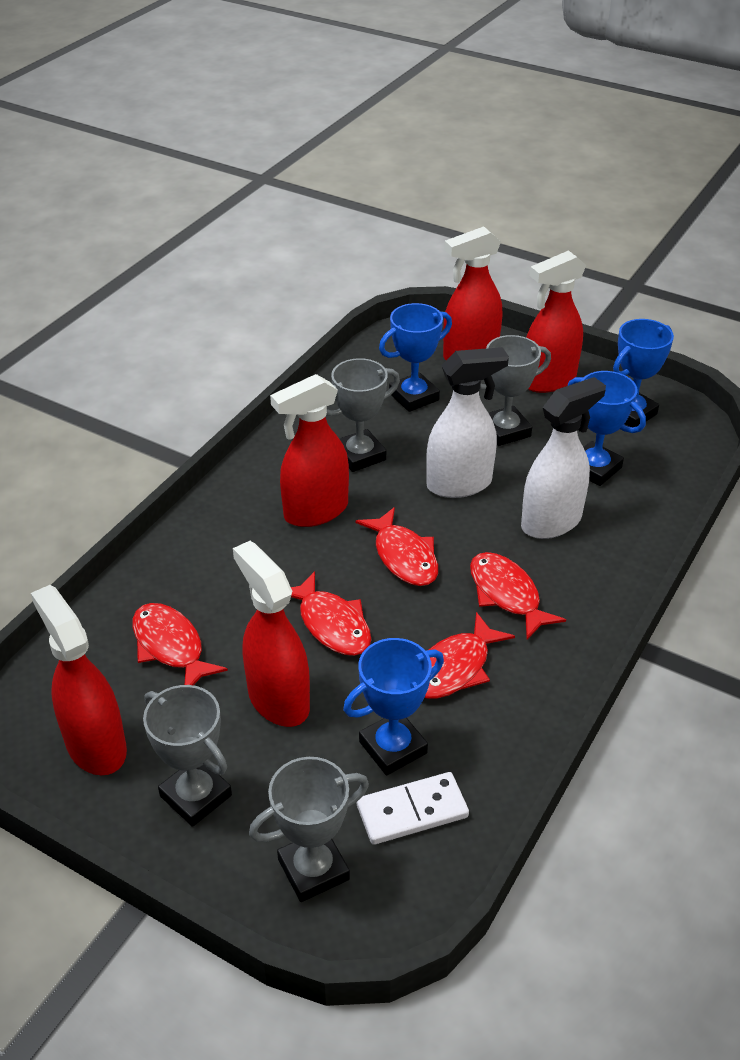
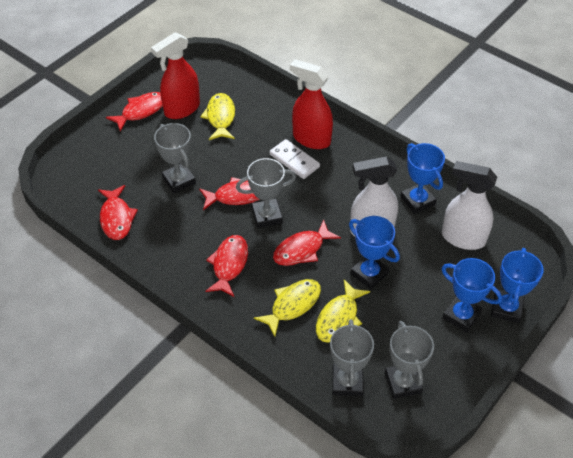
red spray bottle: 5 -> 2
yellow fish: 0 -> 3

